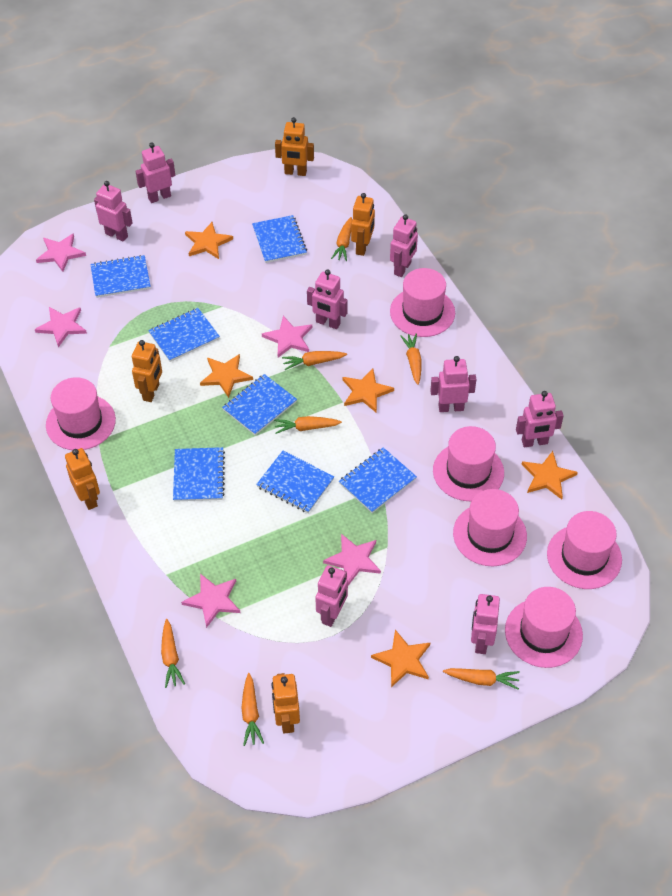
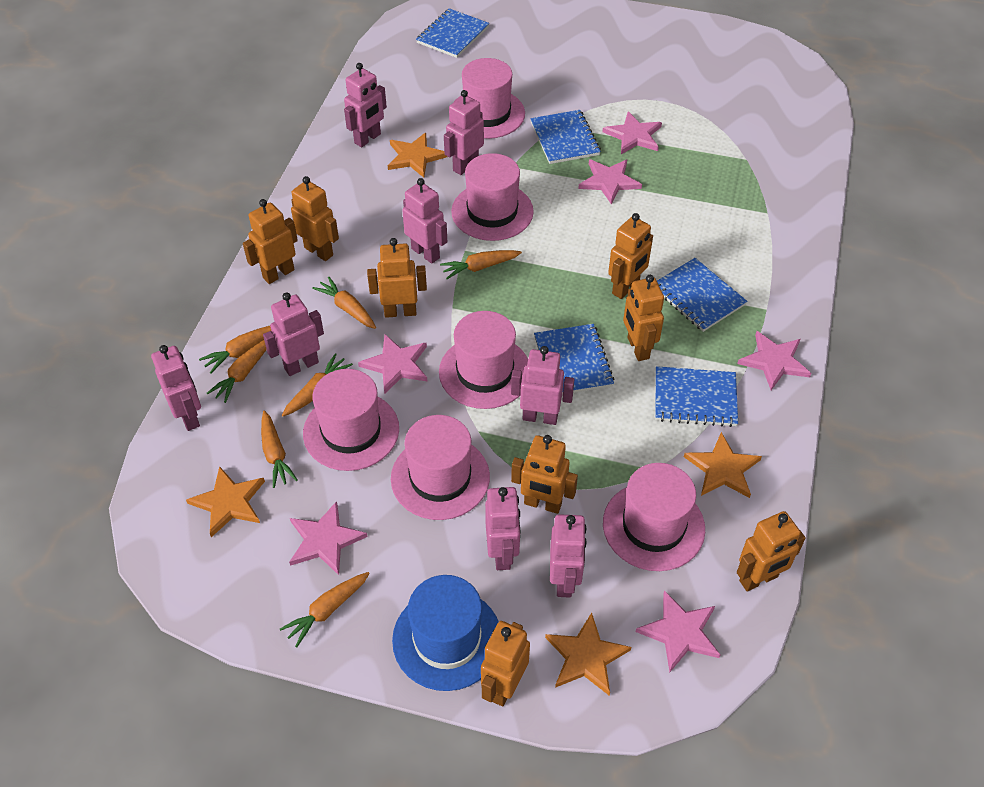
blue hat: 0 -> 1
blue notebook: 7 -> 5
orange robot: 5 -> 8
orange star: 5 -> 4
pink star: 5 -> 6

